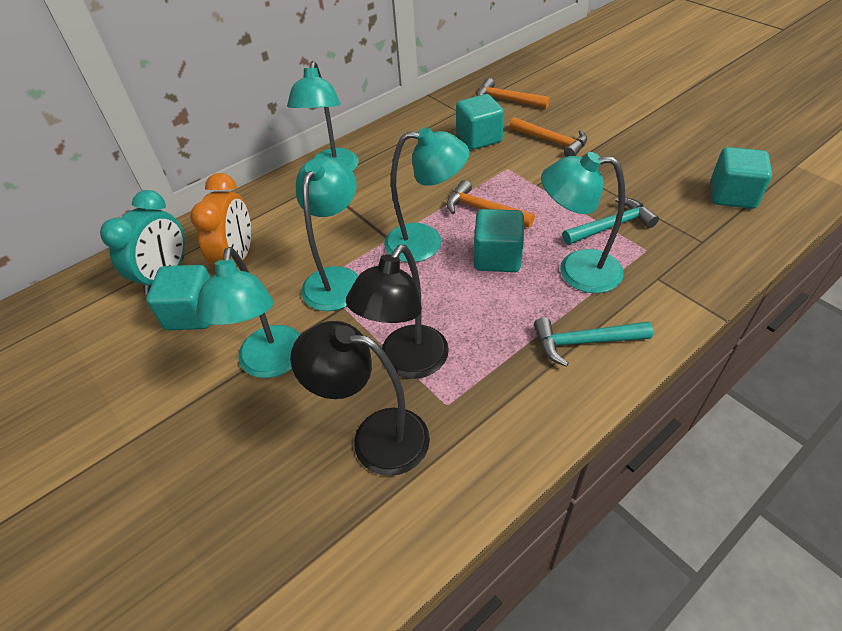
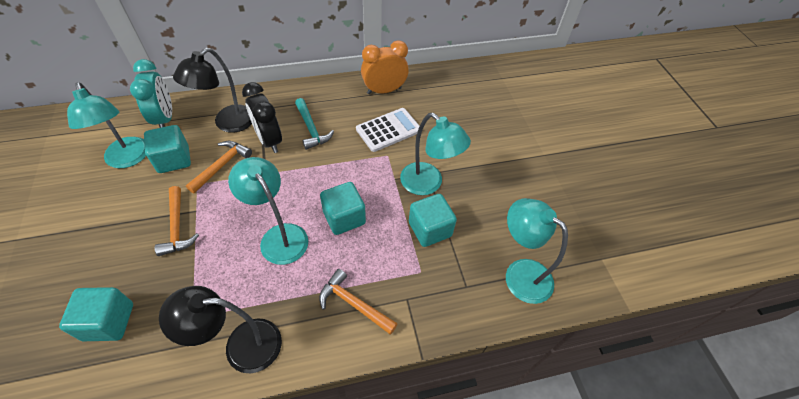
black clock: 0 -> 1
turquoise hammer: 2 -> 1
turquoise lamp: 5 -> 4
white calculator: 0 -> 1

